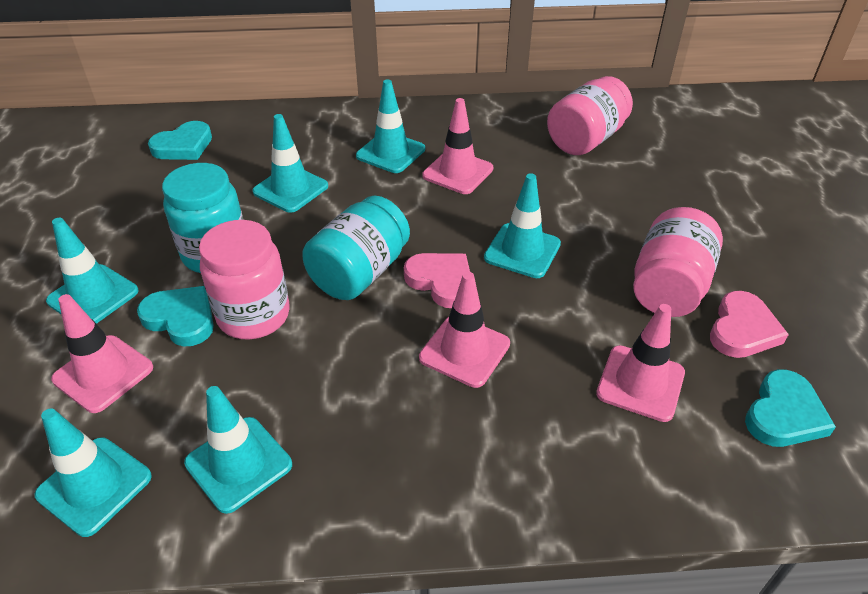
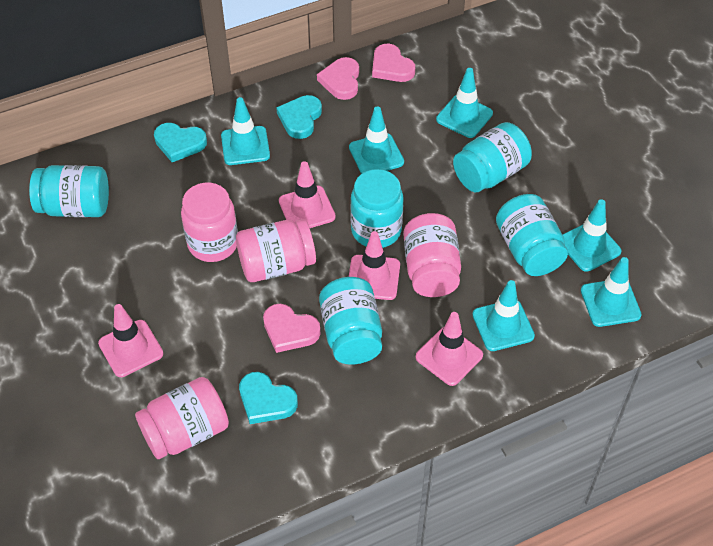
pink heart: 2 -> 3
pink jar: 3 -> 4
turquoise jar: 2 -> 5

